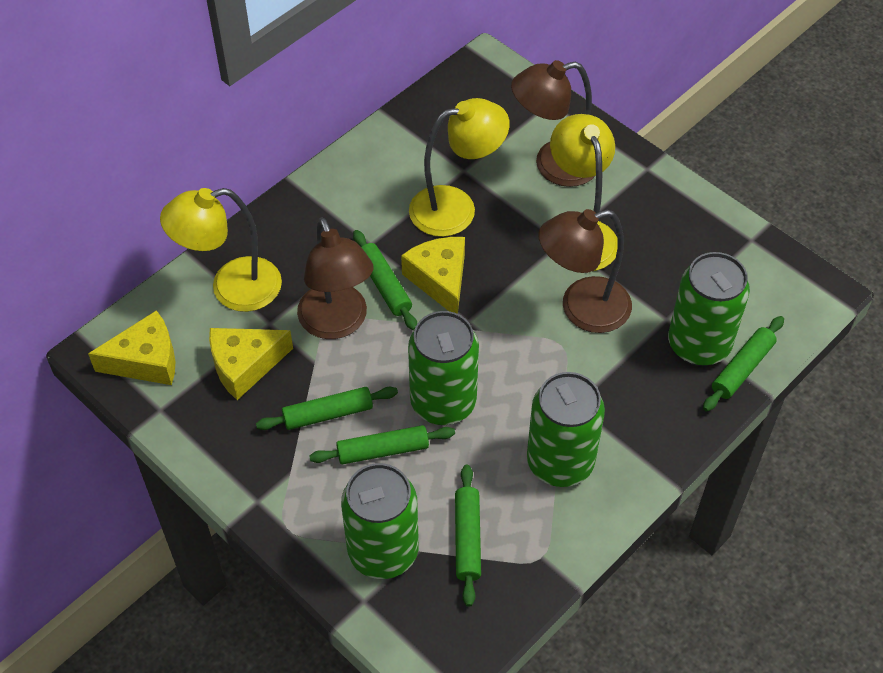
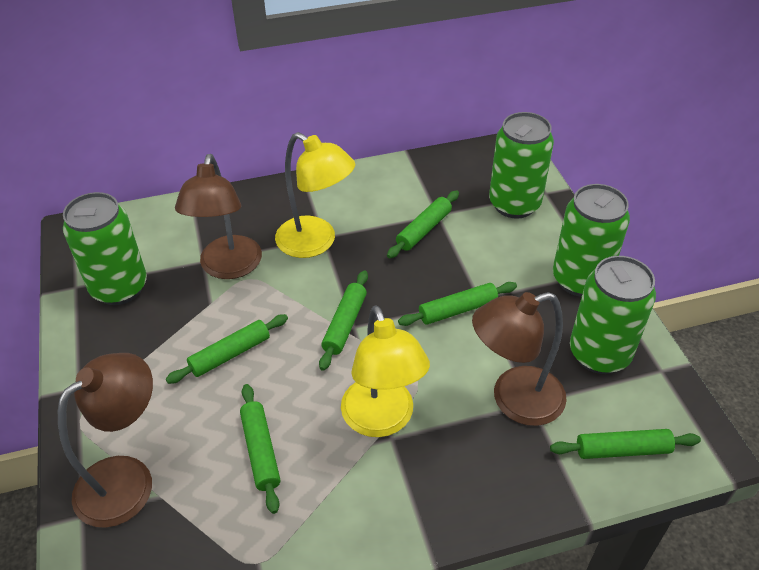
green rolling pin: 5 -> 6
yellow cheese: 3 -> 0
yellow lamp: 3 -> 2

